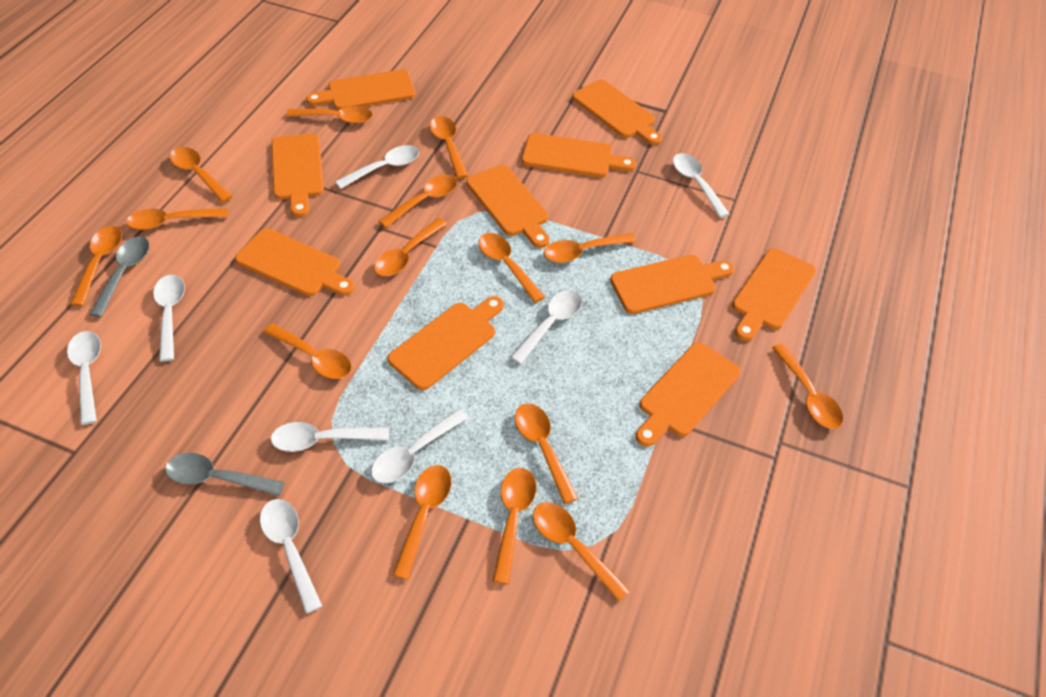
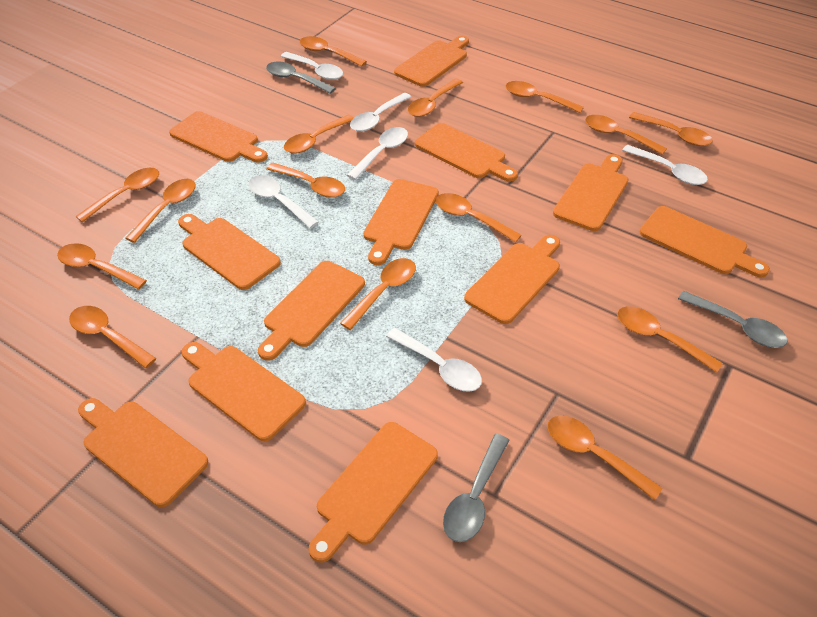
grey spoon: 2 -> 3
orange cutting board: 10 -> 12
white spoon: 8 -> 6

